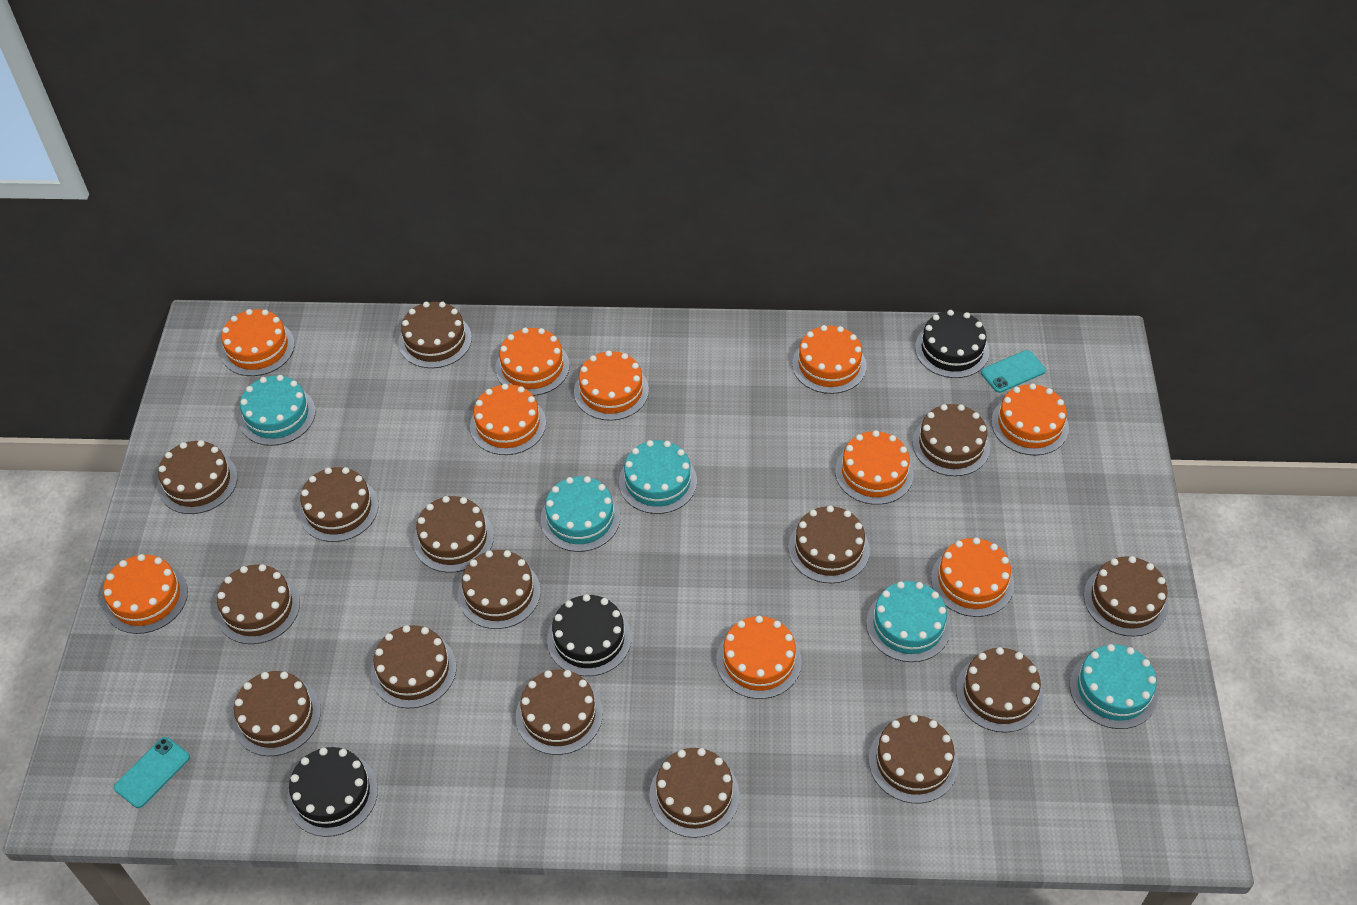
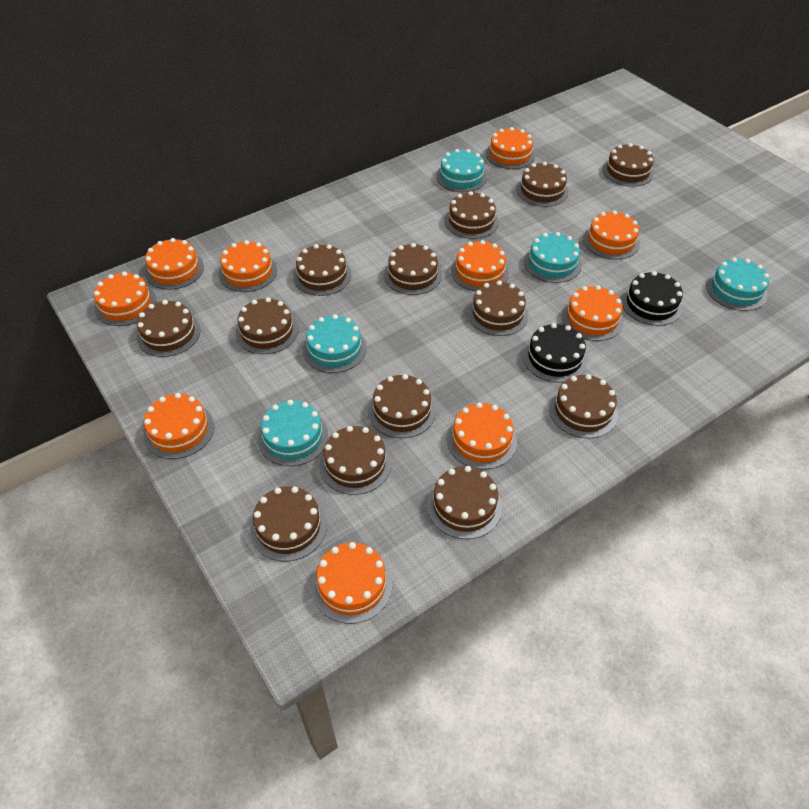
black cake: 3 -> 2
brown cake: 15 -> 13
turquoise phone: 2 -> 0

